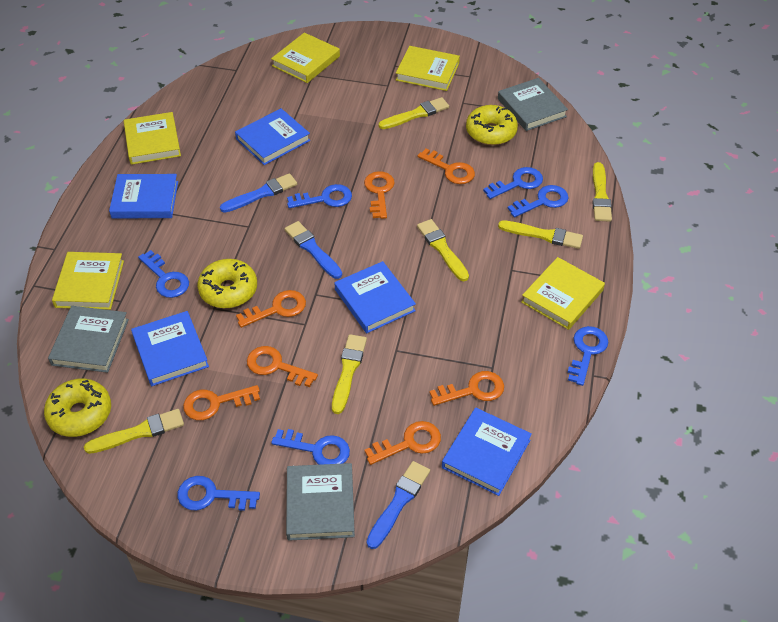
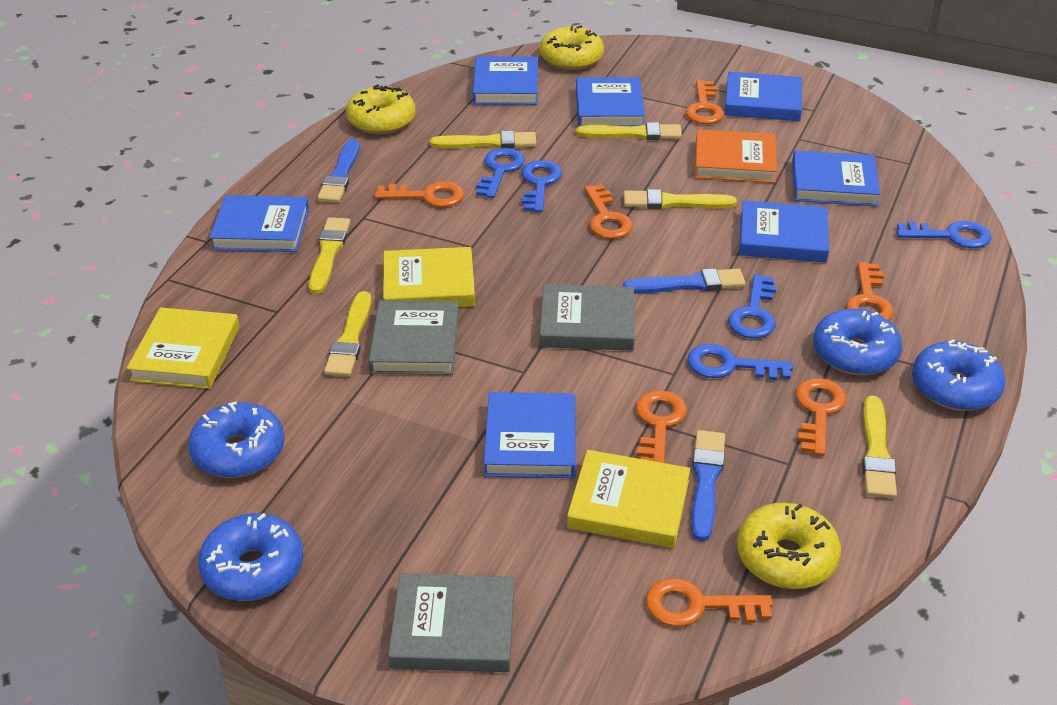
blue book: 5 -> 7
blue donut: 0 -> 4
blue key: 7 -> 5
orange book: 0 -> 1
yellow book: 5 -> 3

